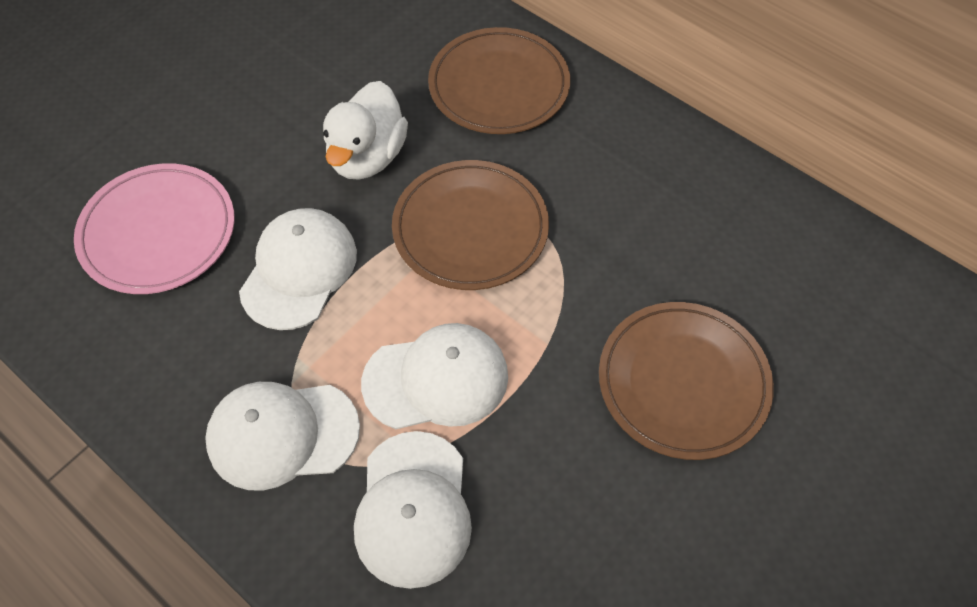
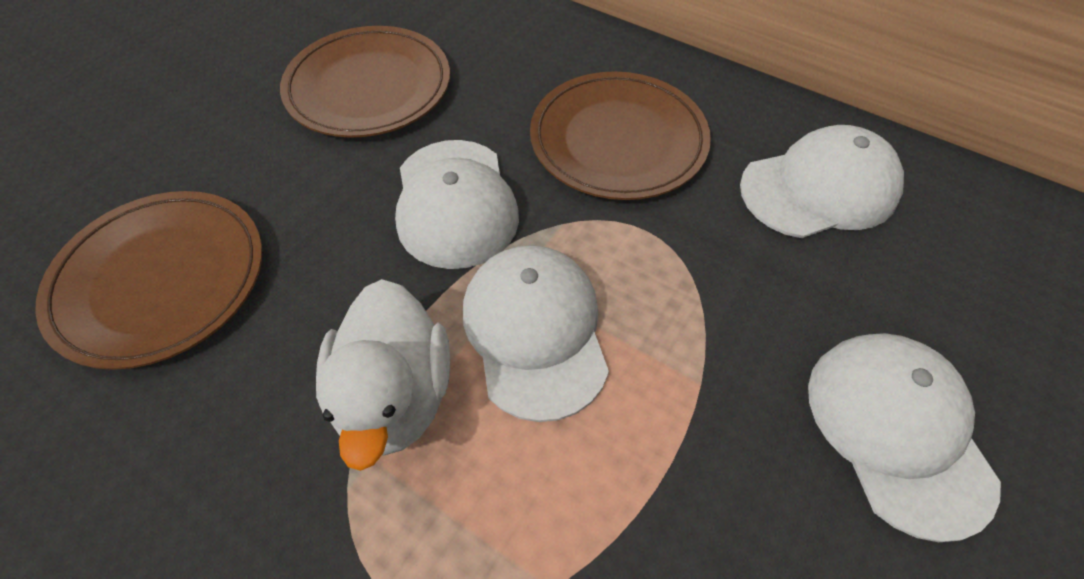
pink plate: 1 -> 0

